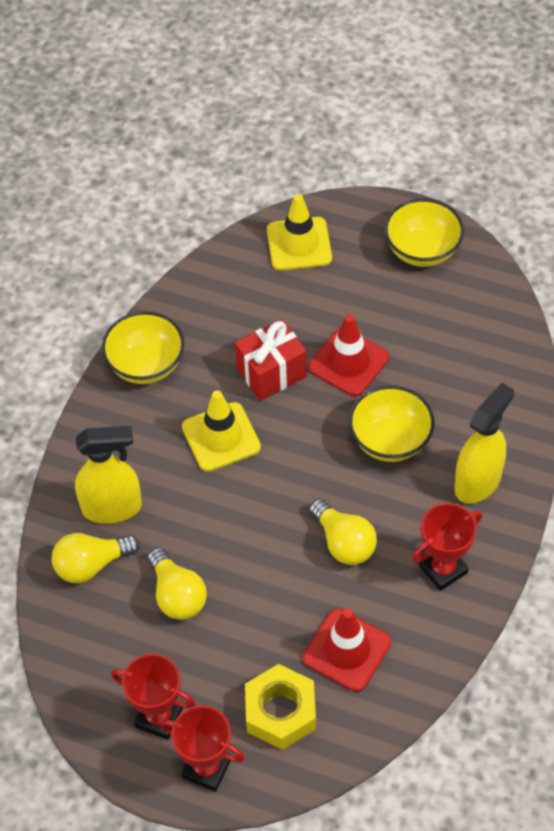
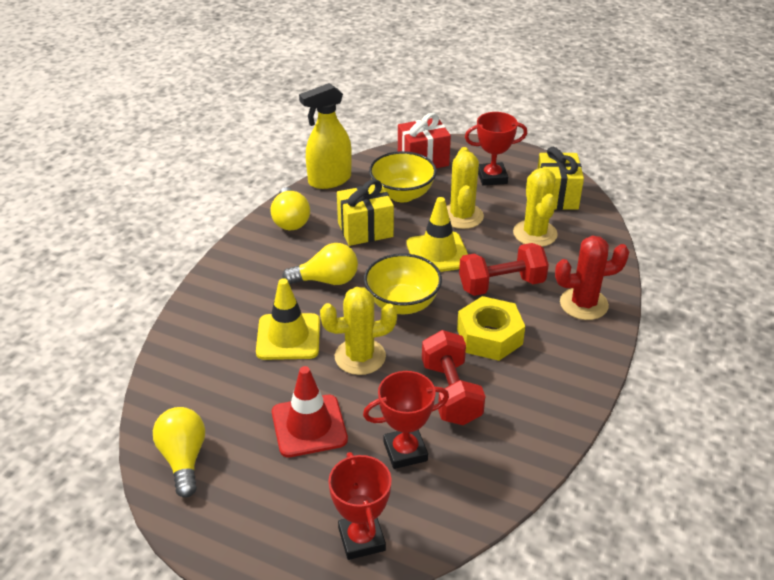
red cactus: 0 -> 1
red dumbbell: 0 -> 2
red traffic cone: 2 -> 1
yellow bowl: 3 -> 2
yellow cactus: 0 -> 3
yellow gift: 0 -> 2
yellow spray bottle: 2 -> 1

